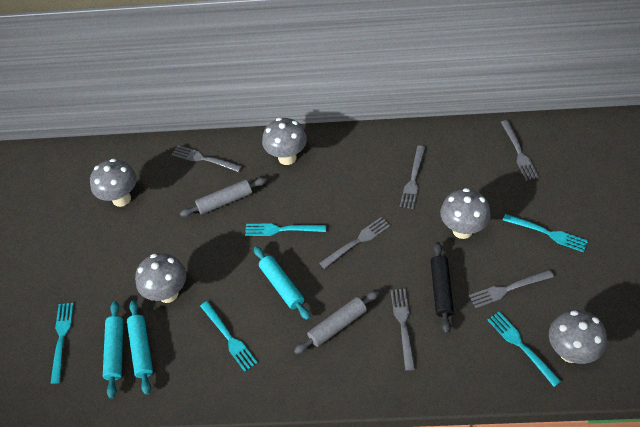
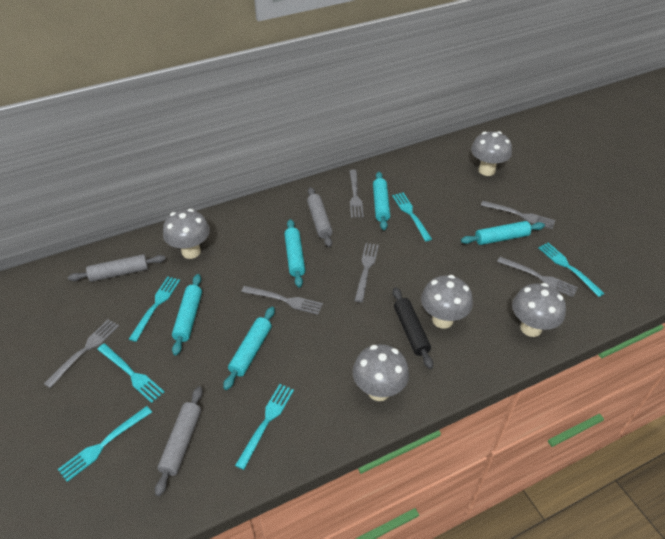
grey rolling pin: 2 -> 3
turquoise fork: 5 -> 6
turquoise rolling pin: 3 -> 5

